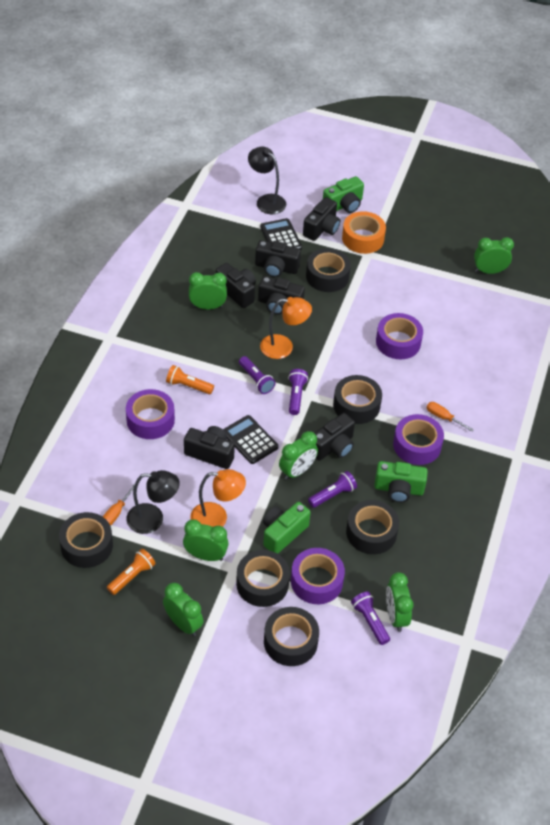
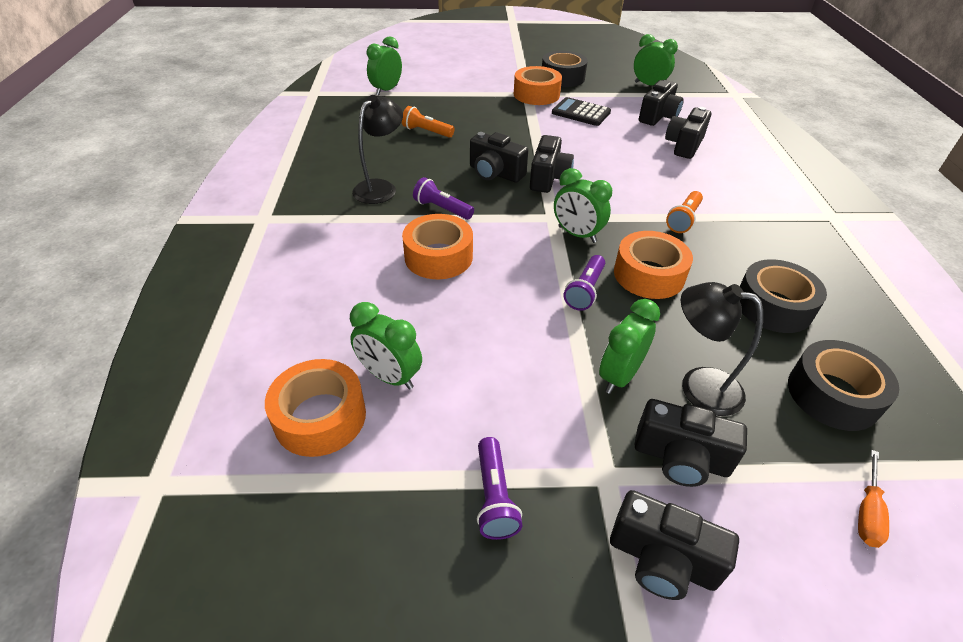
black calculator: 2 -> 1
black tape: 6 -> 3
green camera: 3 -> 0
green clock: 6 -> 5
orange lamp: 2 -> 0
orange screwdriver: 2 -> 1
orange tape: 1 -> 4
purple flashlight: 4 -> 3
purple tape: 4 -> 0

